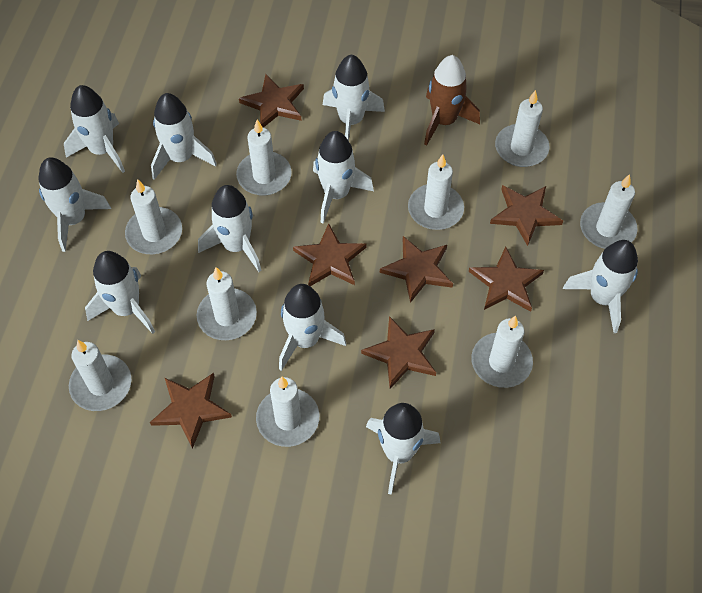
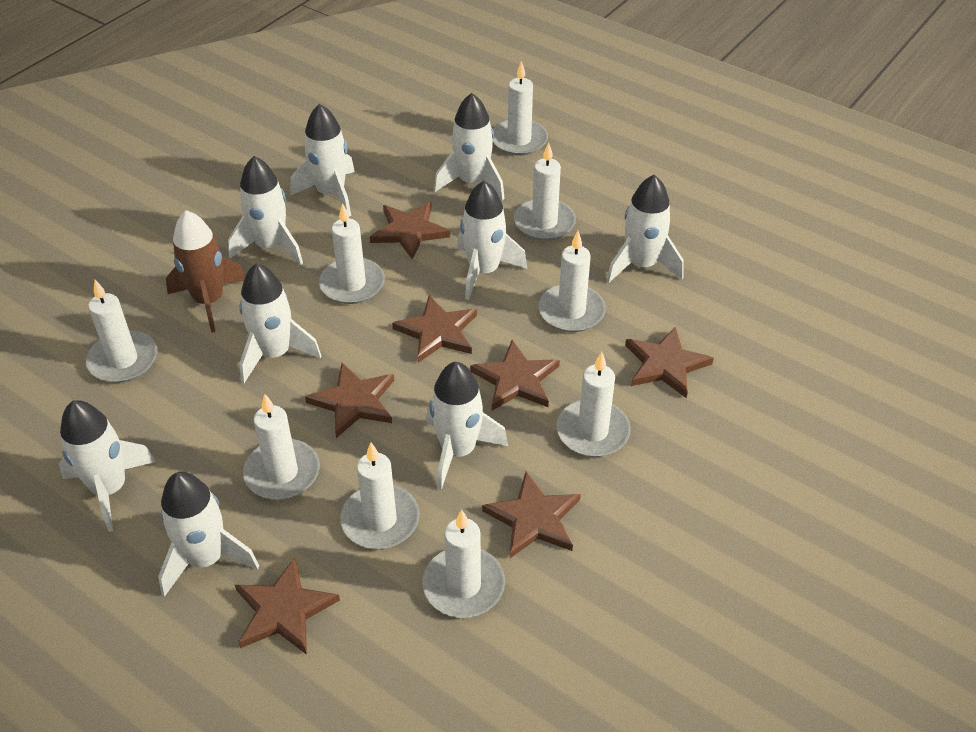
white rocket: 10 -> 9

